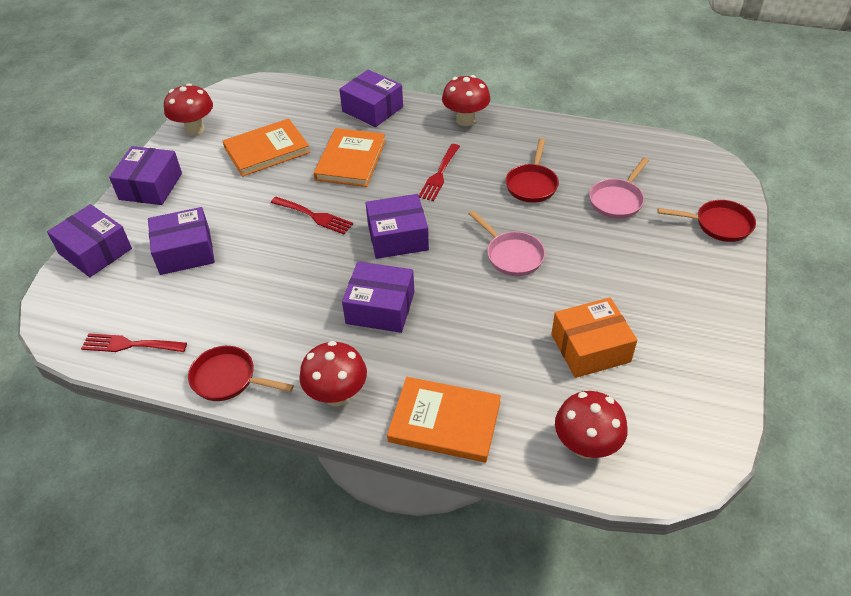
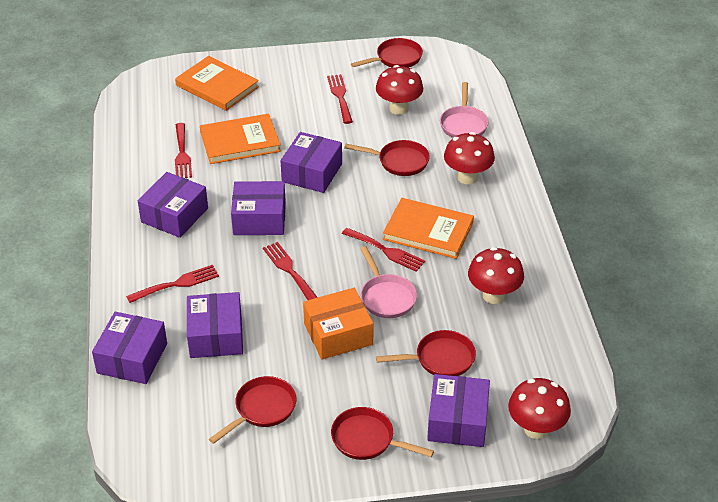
red fork: 3 -> 5
red pan: 3 -> 5

